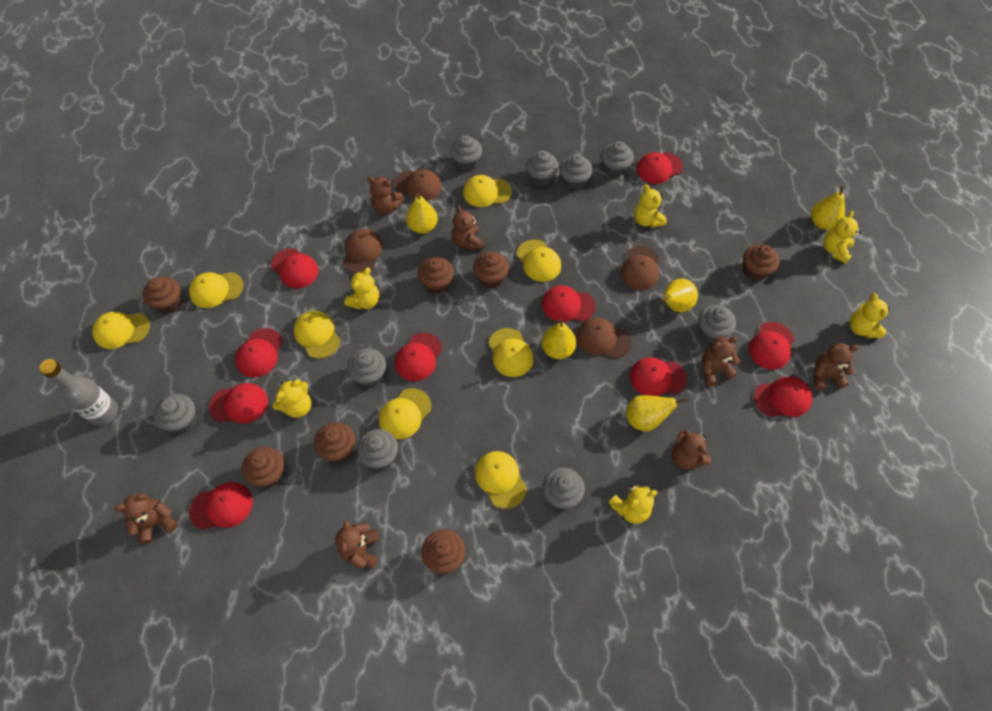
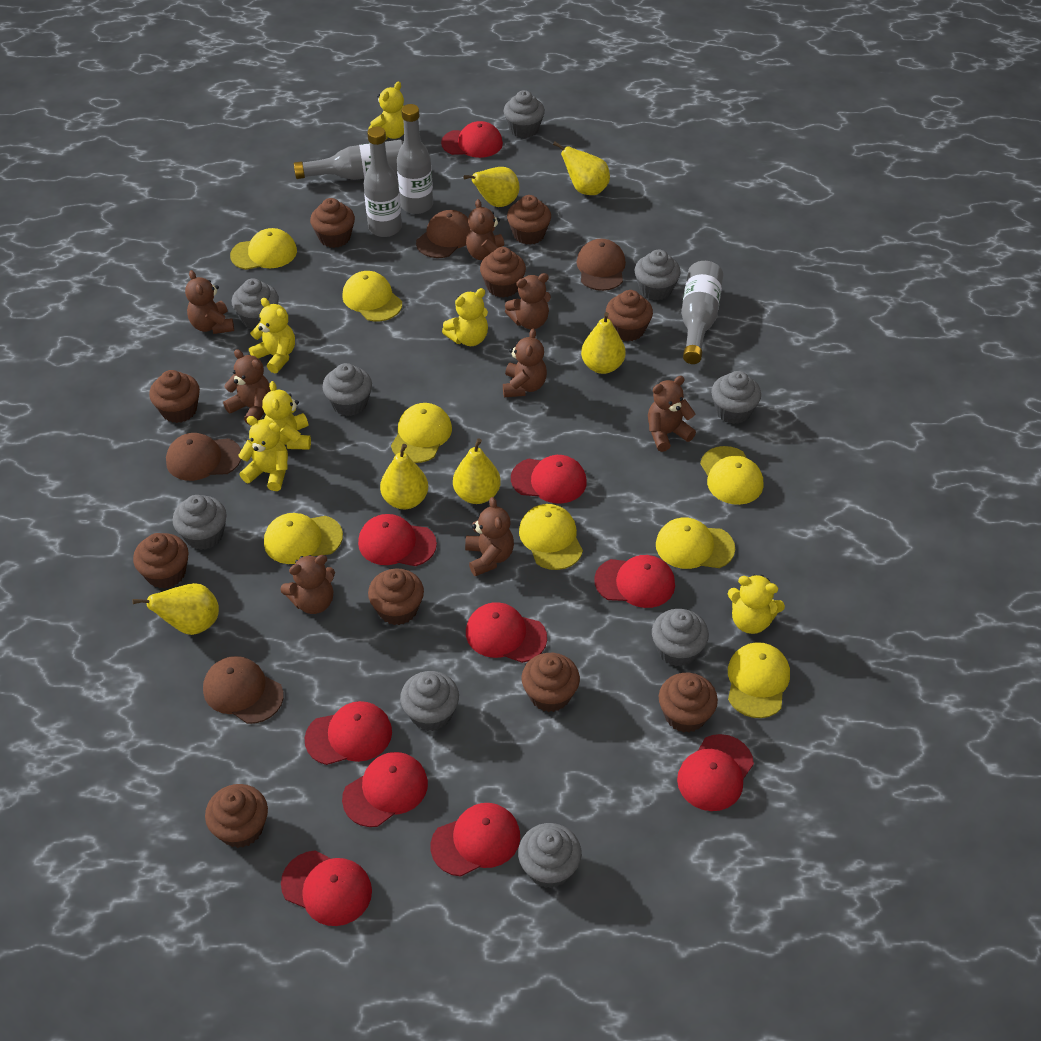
brown cupcake: 7 -> 10
brown teddy bear: 7 -> 8
grey bottle: 1 -> 4
yellow pear: 5 -> 6

